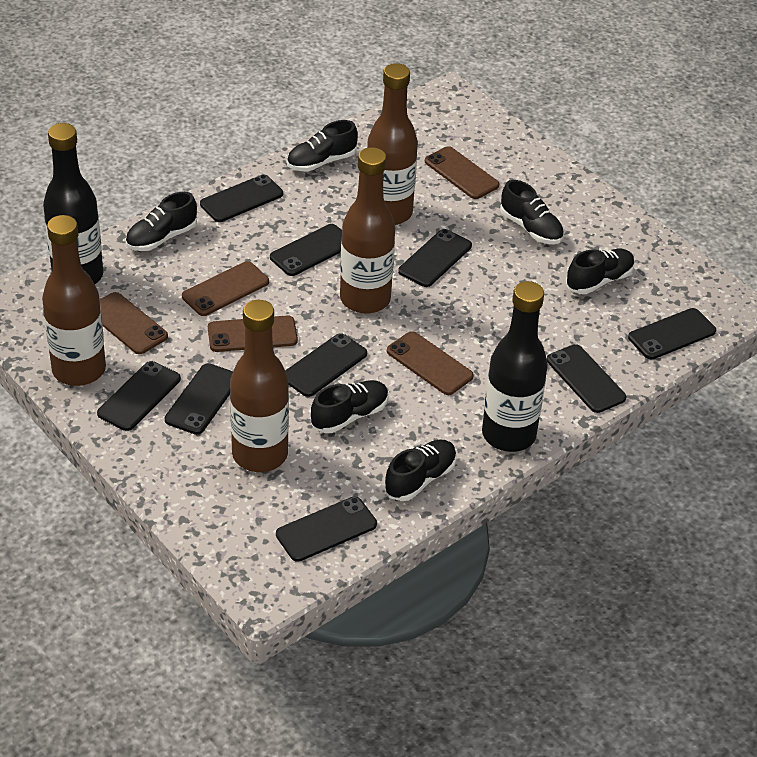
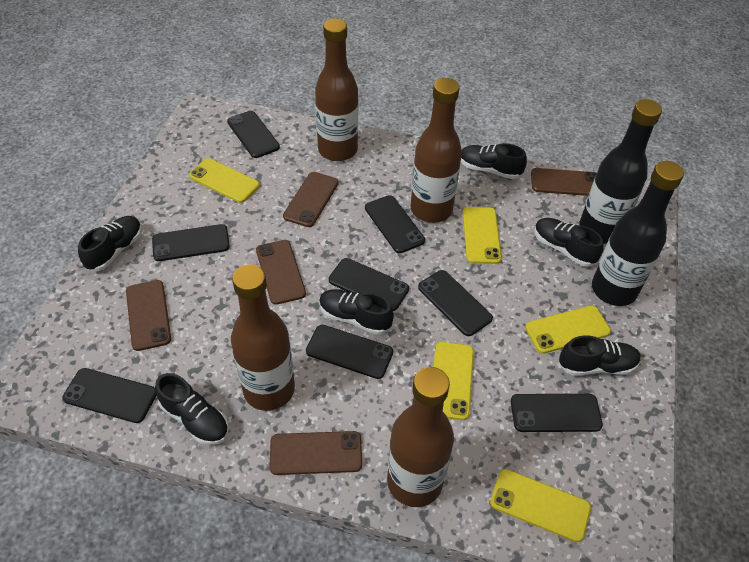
black phone: 9 -> 8
yellow phone: 0 -> 5

